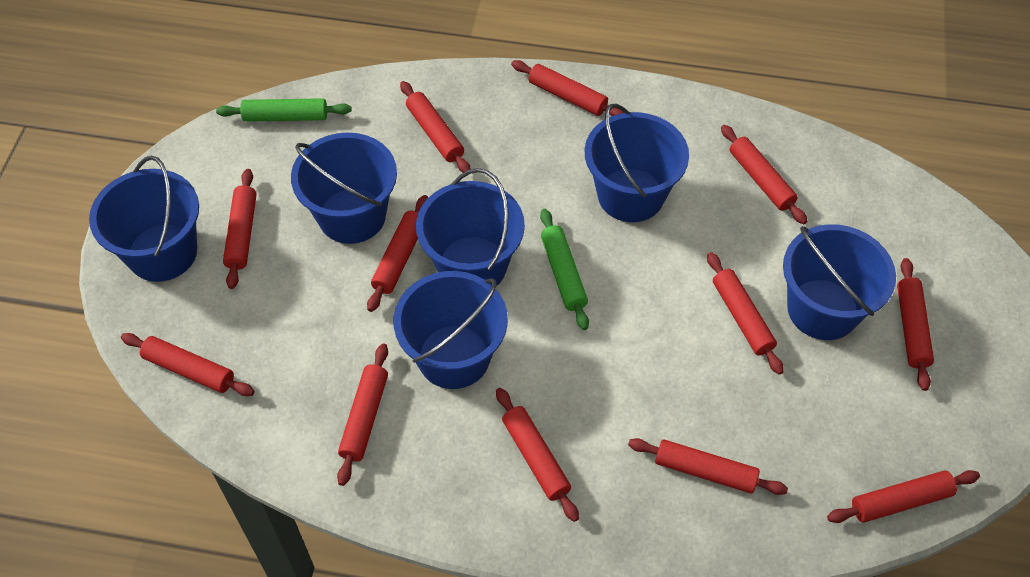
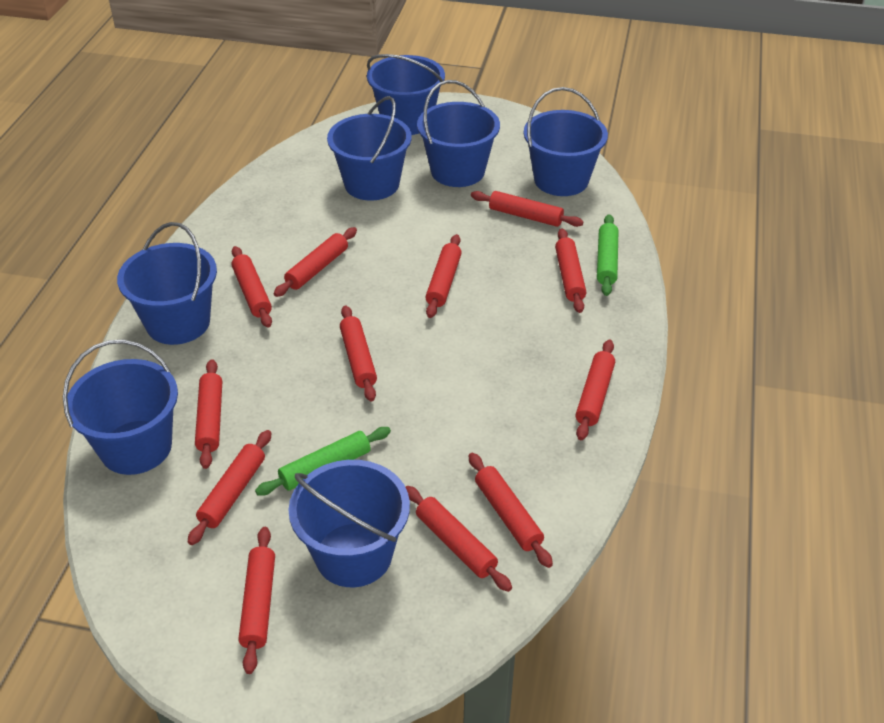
blue bucket: 6 -> 7

